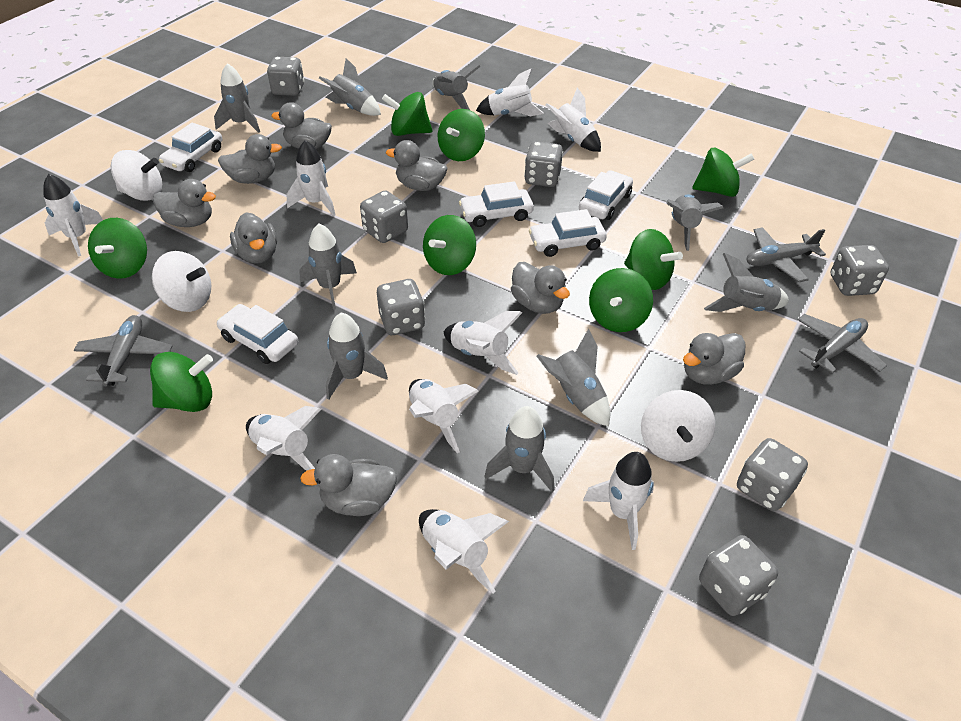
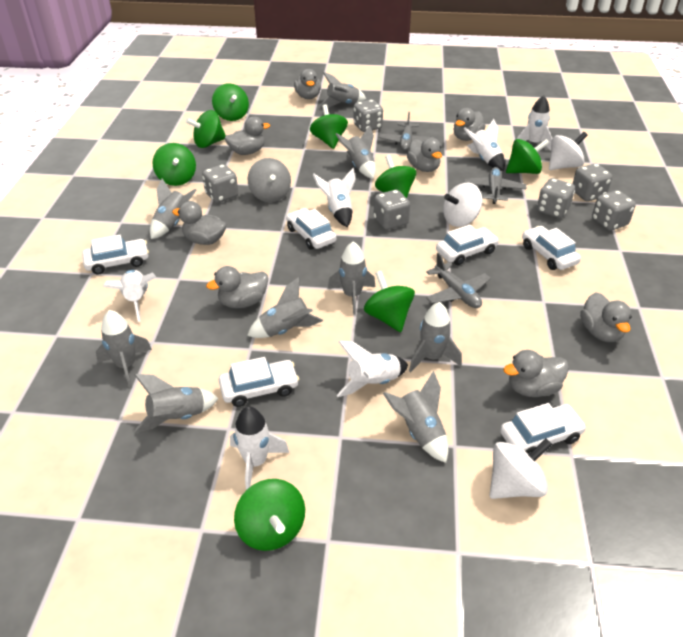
grey dice: 7 -> 6
grey spinning top: 0 -> 1
white car: 5 -> 6
white rocket: 9 -> 6

